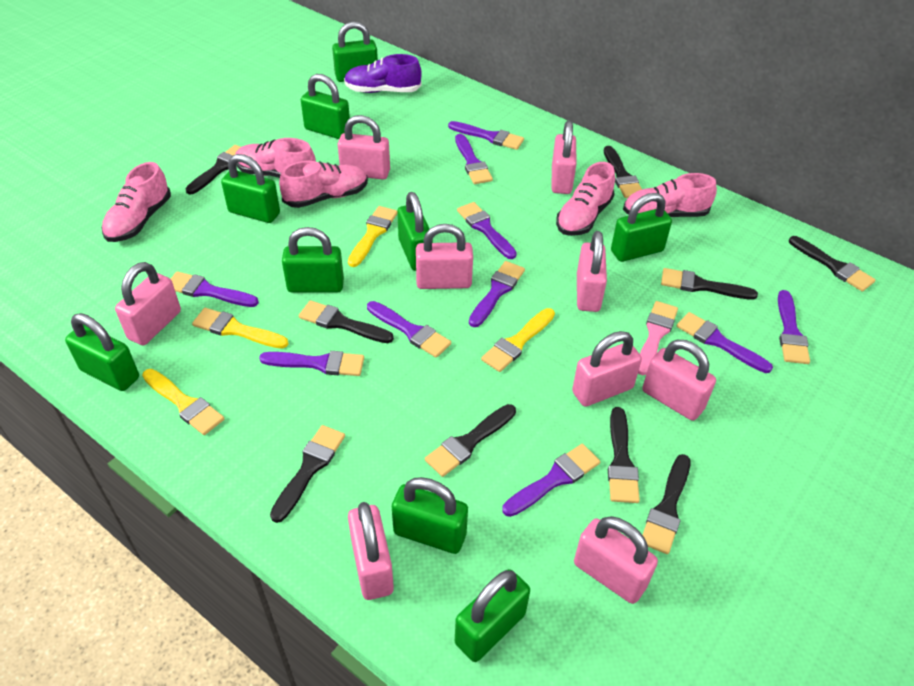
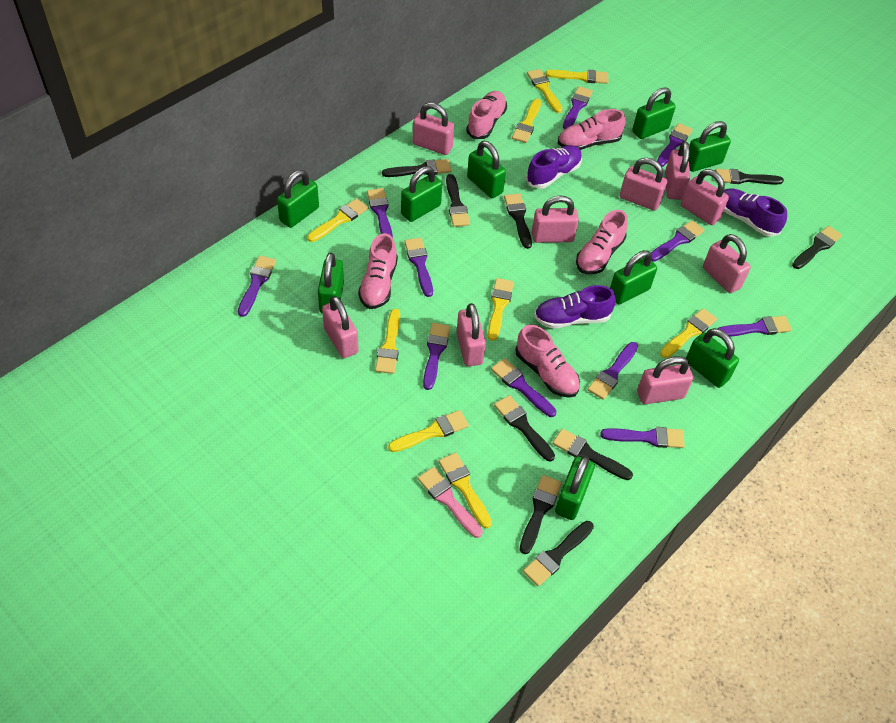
purple brush: 10 -> 11
purple shoe: 1 -> 3
yellow brush: 4 -> 9

